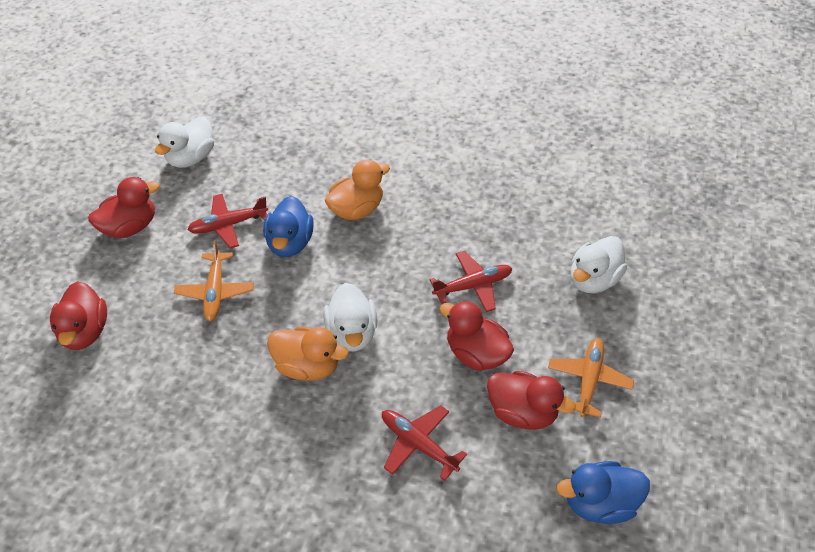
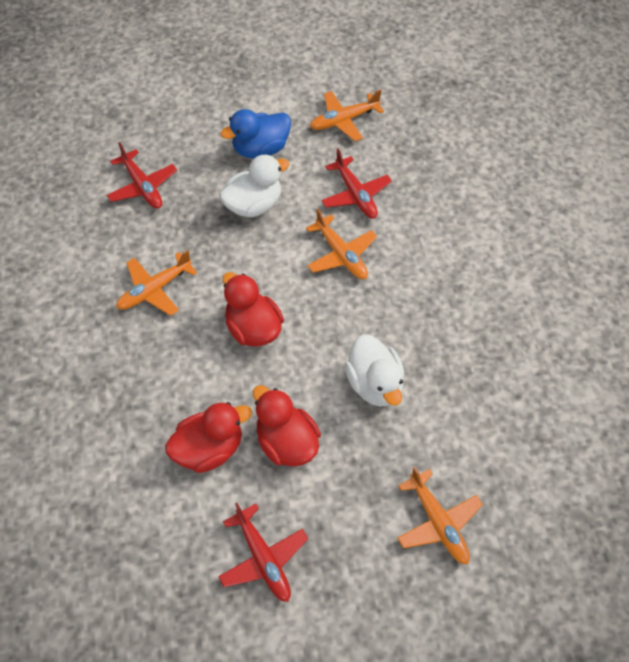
blue duck: 2 -> 1
orange duck: 2 -> 0
orange plane: 2 -> 4
red duck: 4 -> 3
white duck: 3 -> 2

